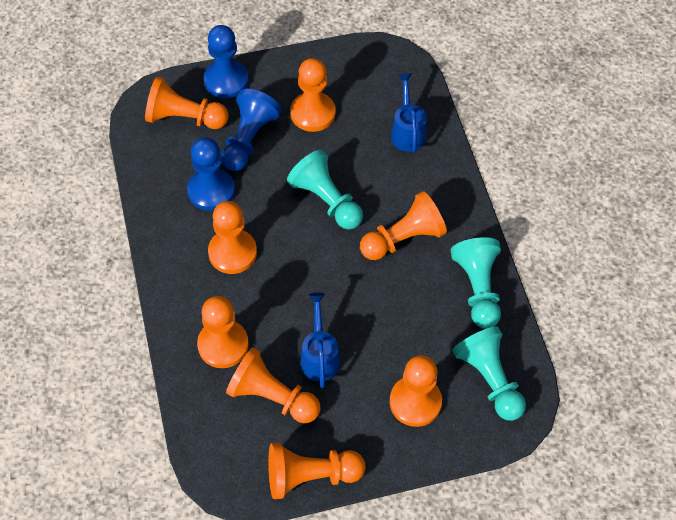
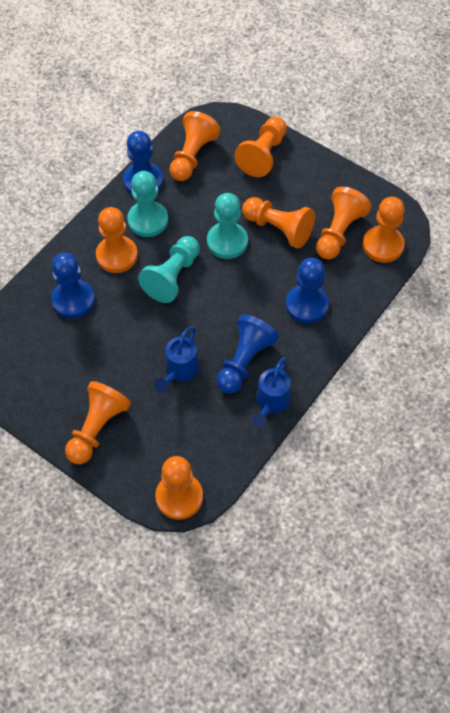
blue pawn: 3 -> 4

